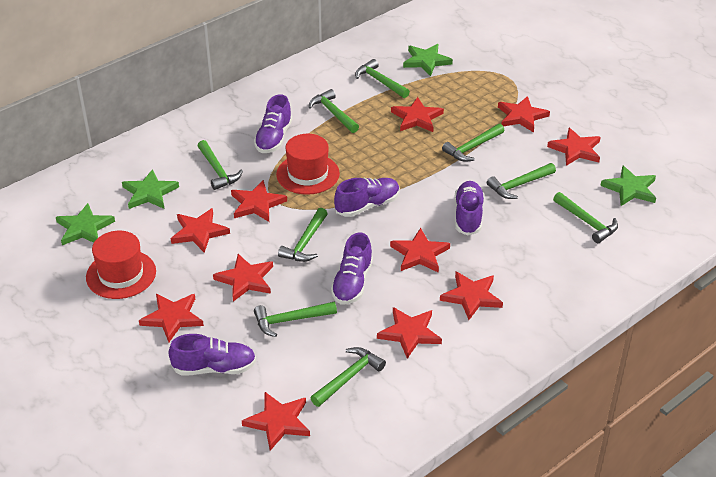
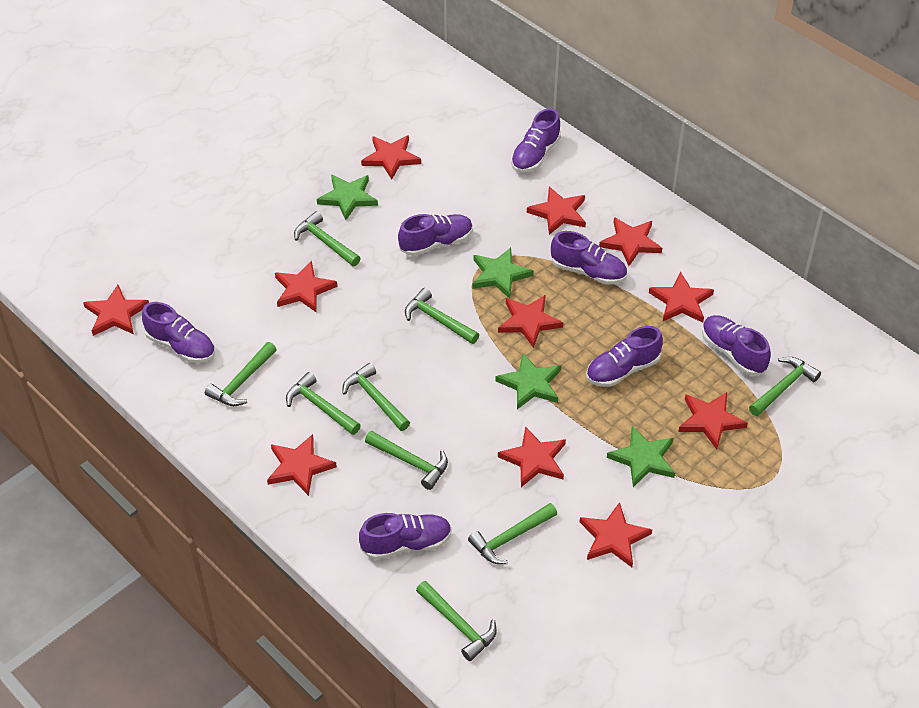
purple shoe: 5 -> 7
red hat: 2 -> 0

